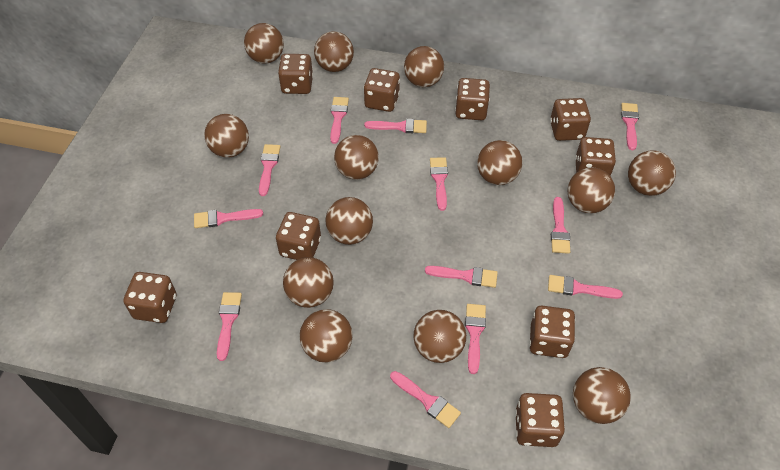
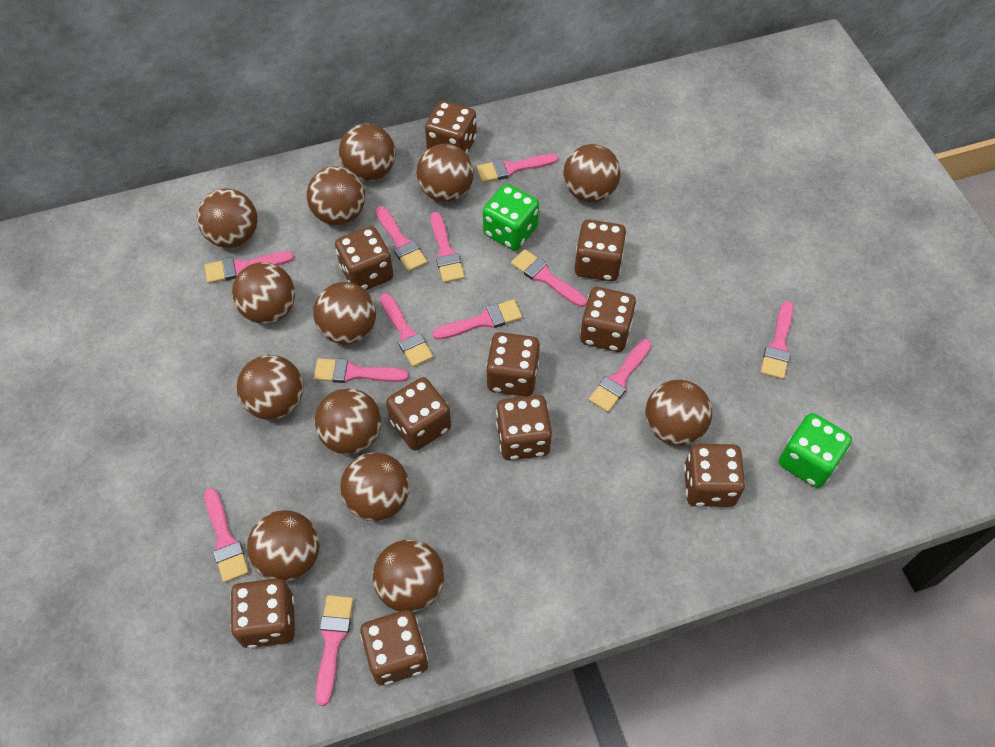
brown dice: 9 -> 10
green dice: 0 -> 2

